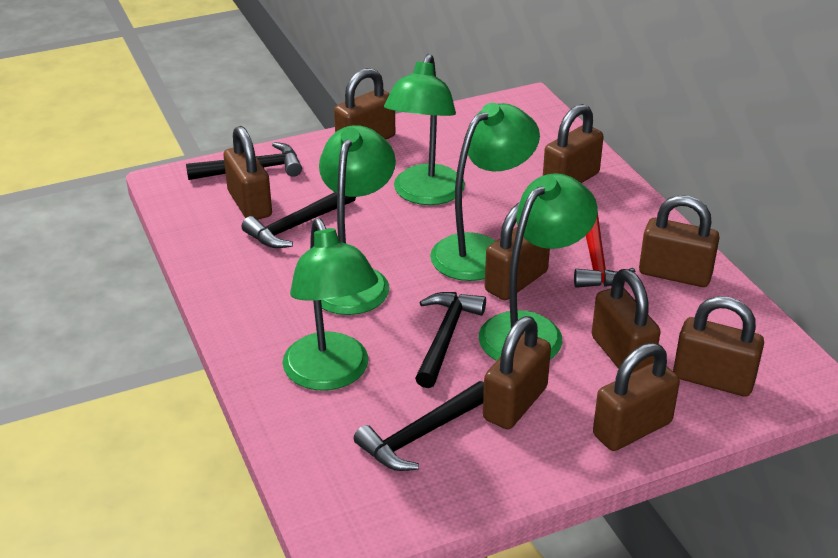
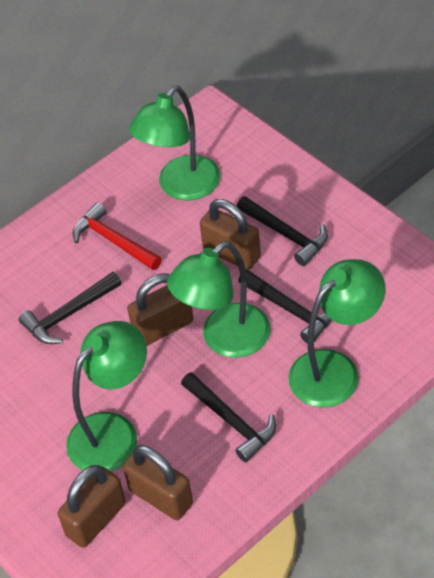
brown padlock: 9 -> 4
green lamp: 5 -> 4

